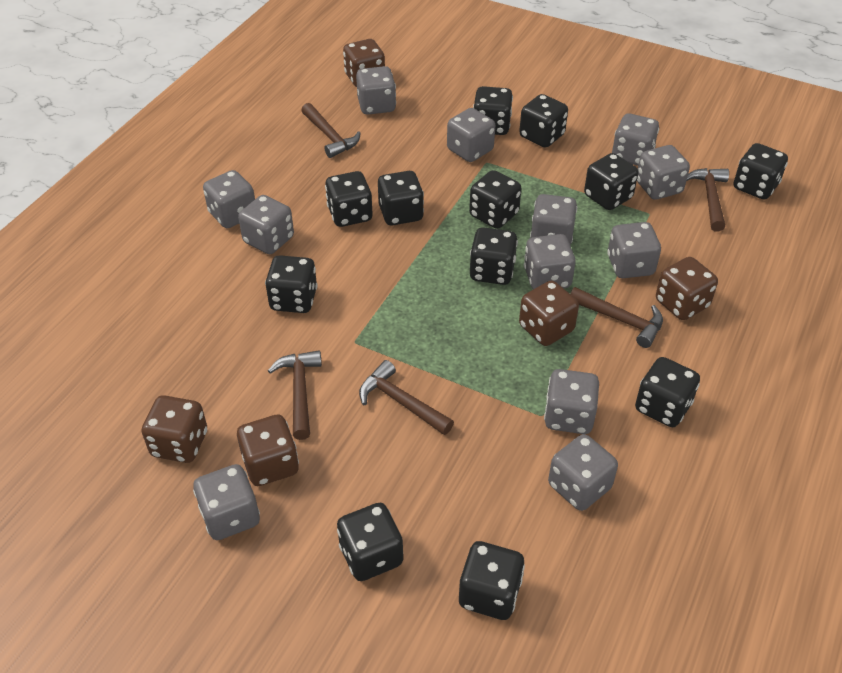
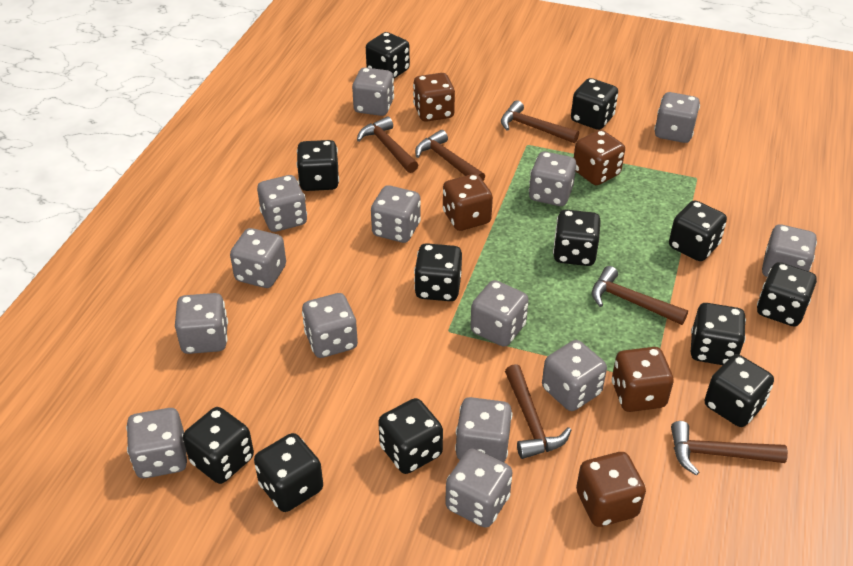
brown hammer: 5 -> 6
grey dice: 12 -> 14

